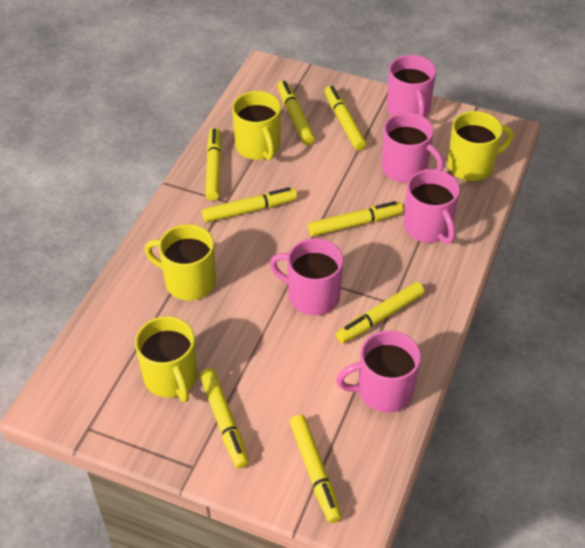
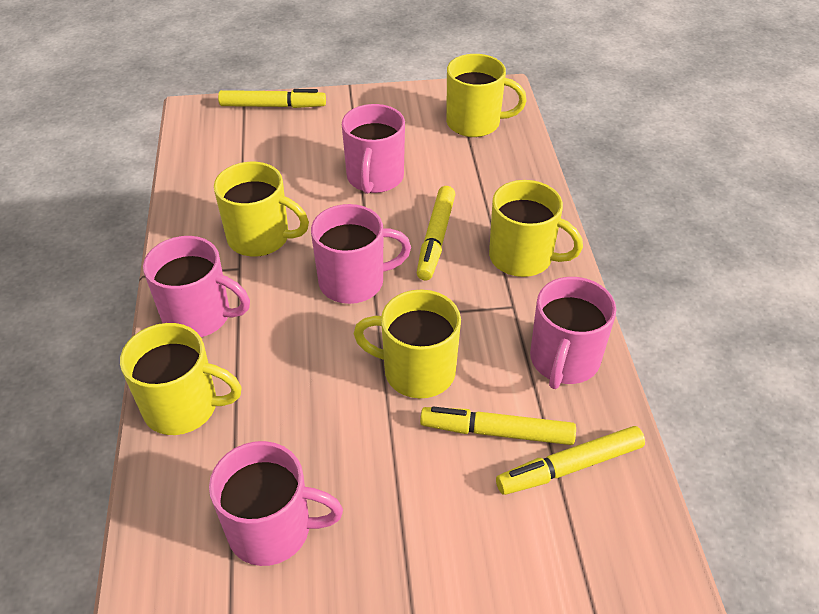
yellow marker: 8 -> 4
yellow mug: 4 -> 5

